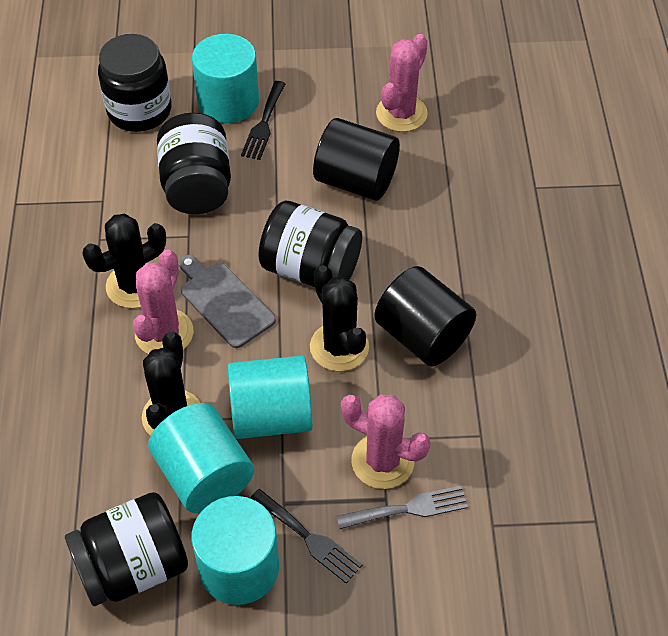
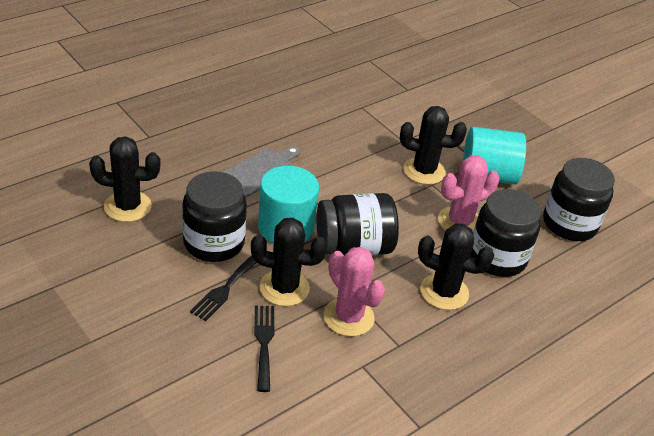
black cactus: 3 -> 4
black cylinder: 2 -> 0
grey fork: 1 -> 0
pink cactus: 3 -> 2
turquoise cylinder: 4 -> 2

